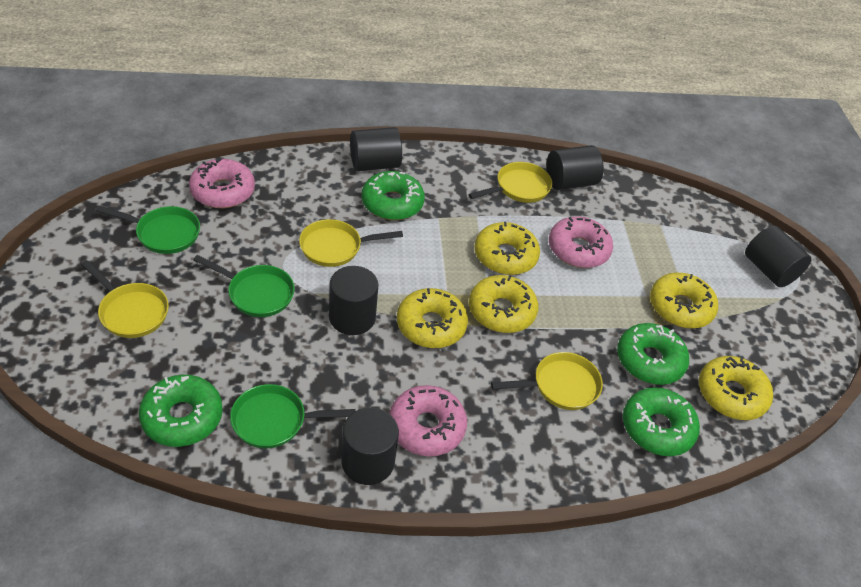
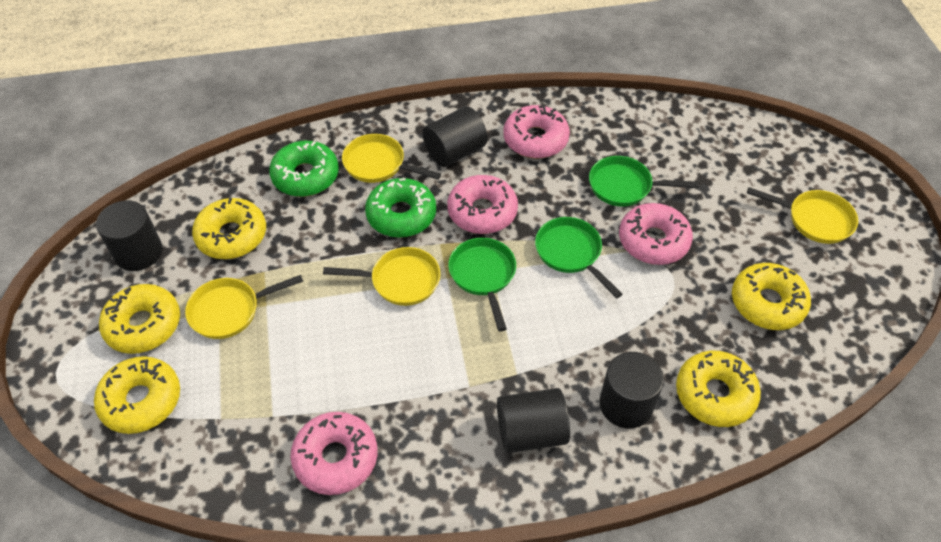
black cylinder: 5 -> 4
green donut: 4 -> 2
pink donut: 3 -> 4

